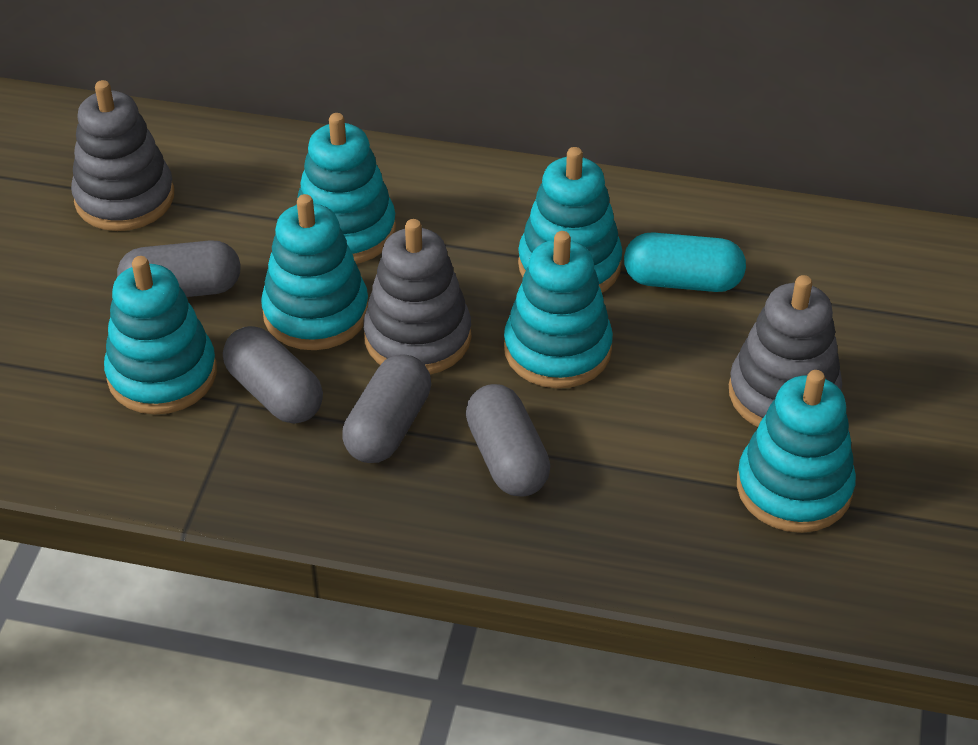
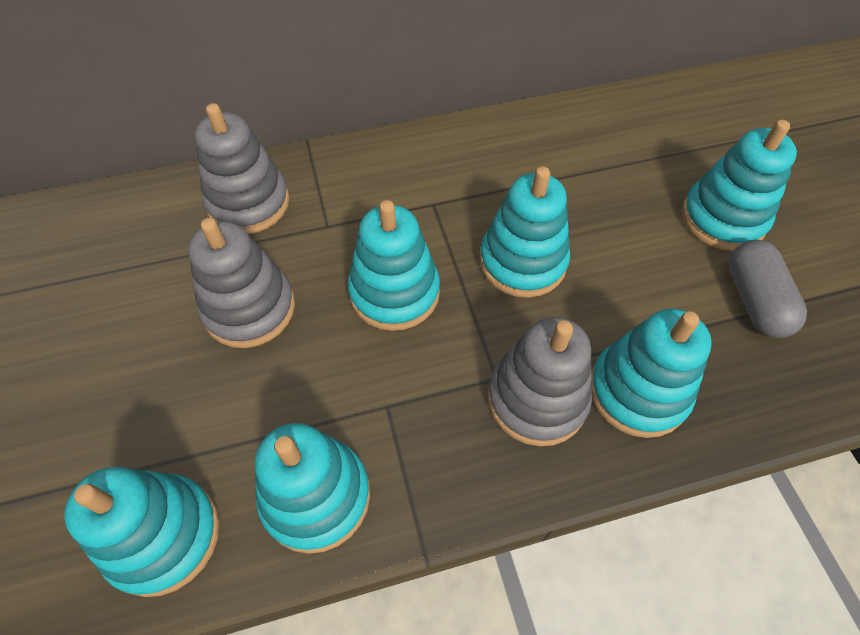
grey capsule: 4 -> 1
turquoise capsule: 1 -> 0

